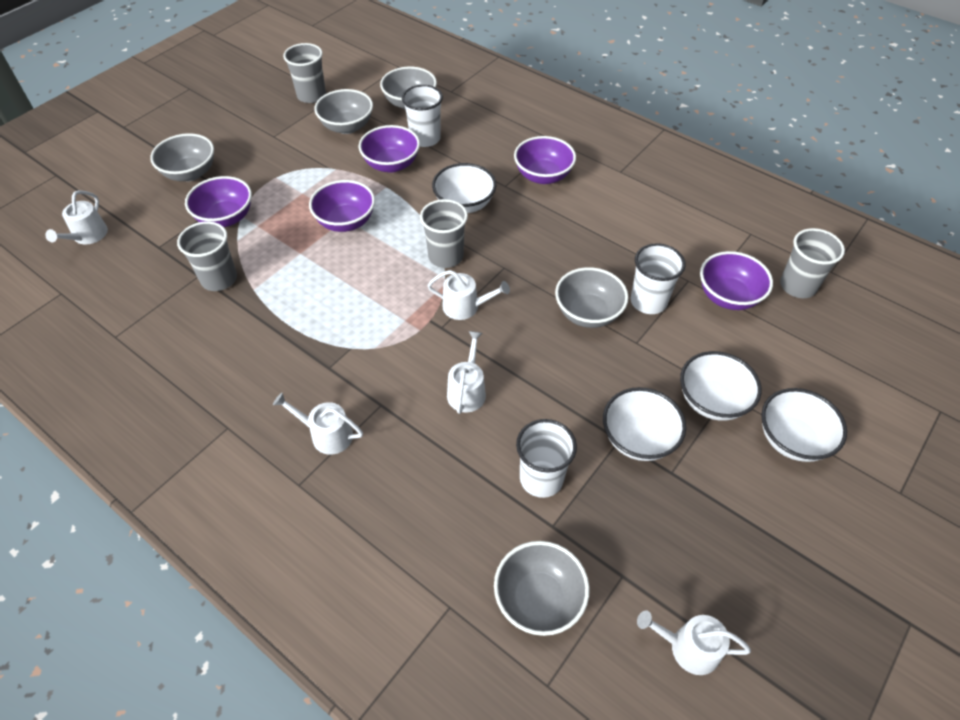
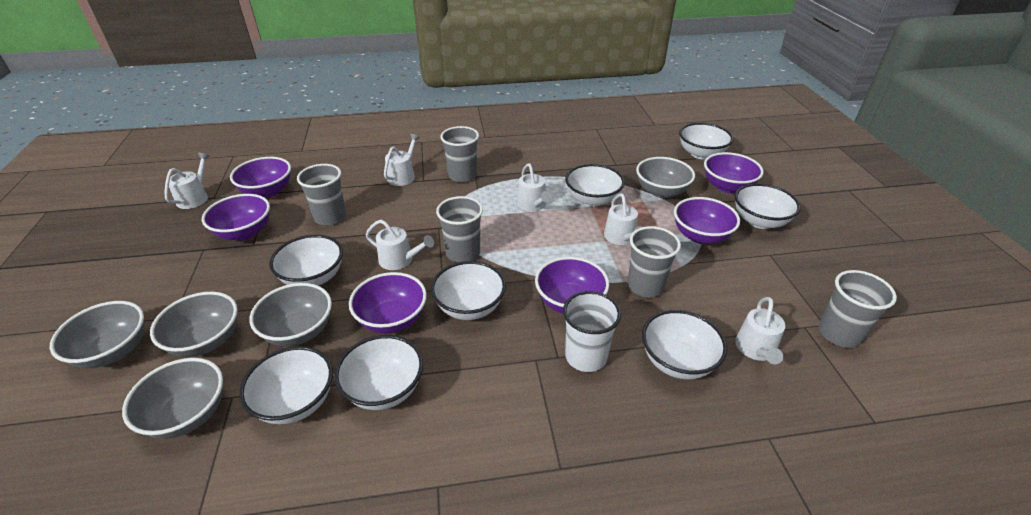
grey cup: 4 -> 5
purple bowl: 5 -> 6
white bowl: 4 -> 8
white cup: 3 -> 1
white watering can: 5 -> 6

